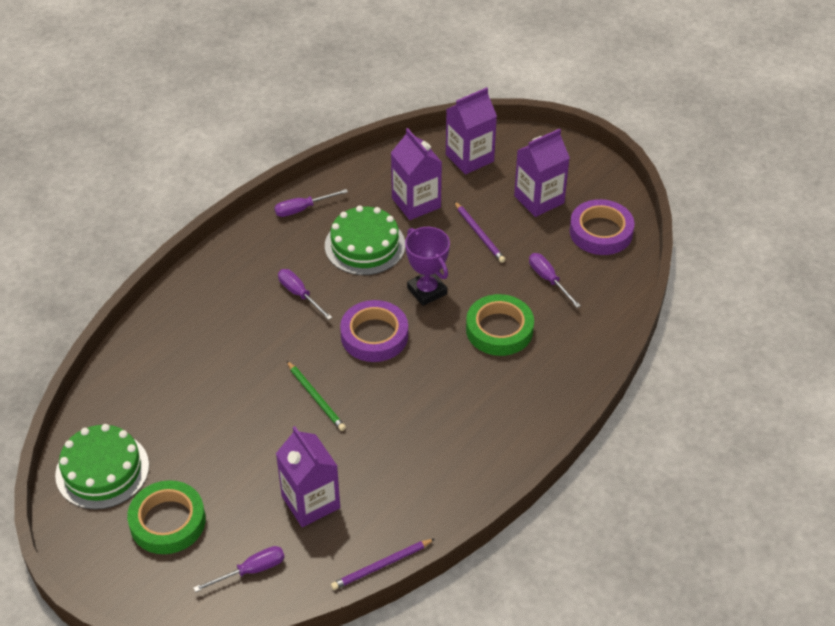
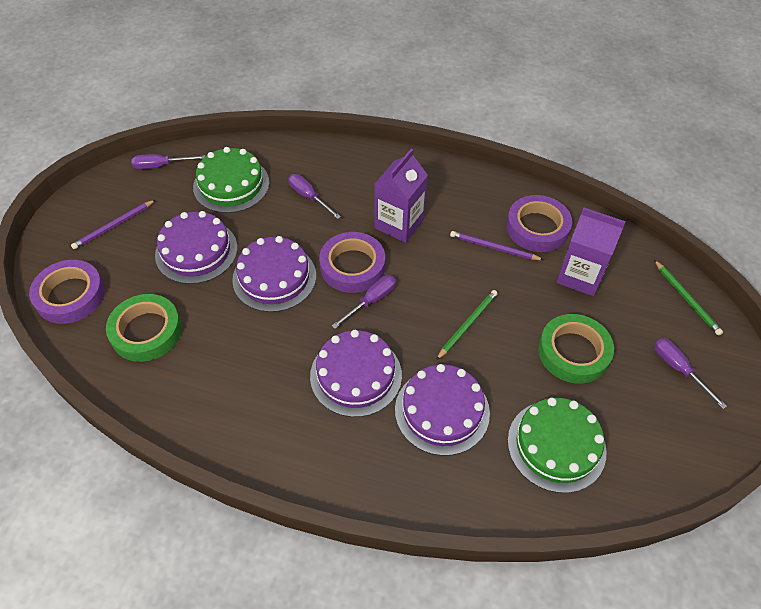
green pencil: 1 -> 2
purple cake: 0 -> 4
purple carton: 4 -> 2
purple tape: 2 -> 3
purple trophy: 1 -> 0

